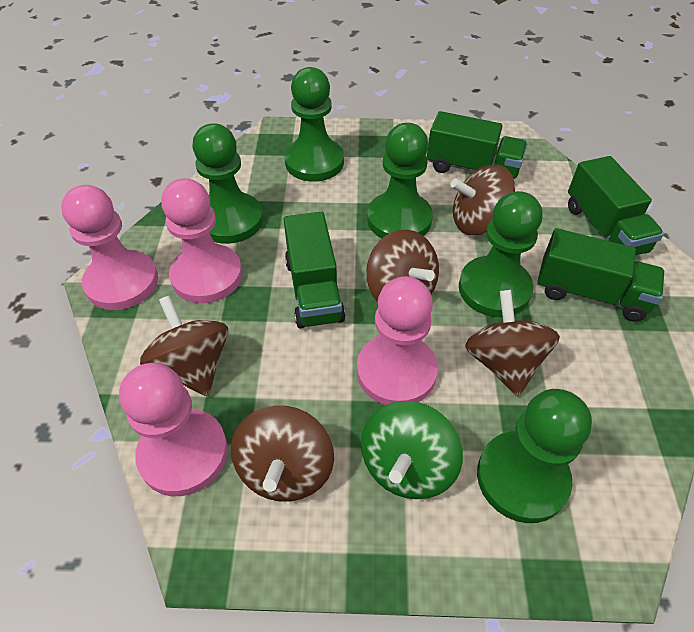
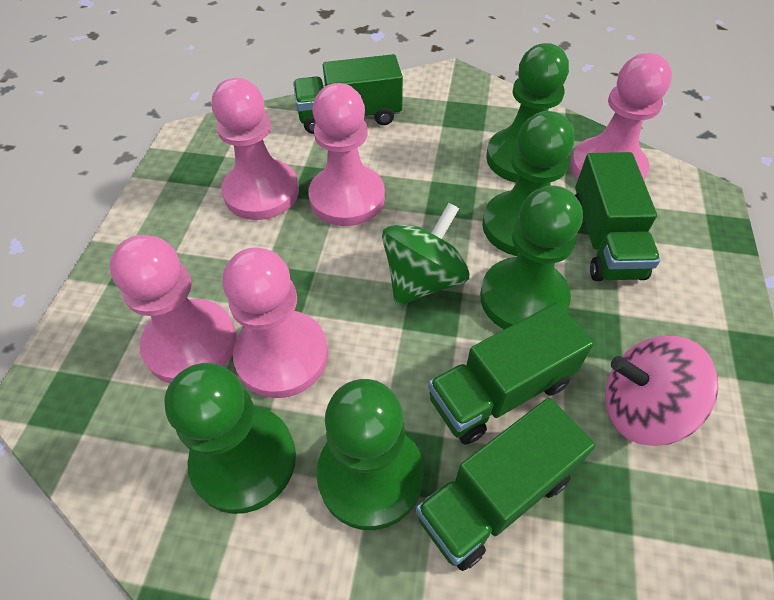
brown spinning top: 5 -> 0
pink pawn: 4 -> 5
pink spinning top: 0 -> 1

